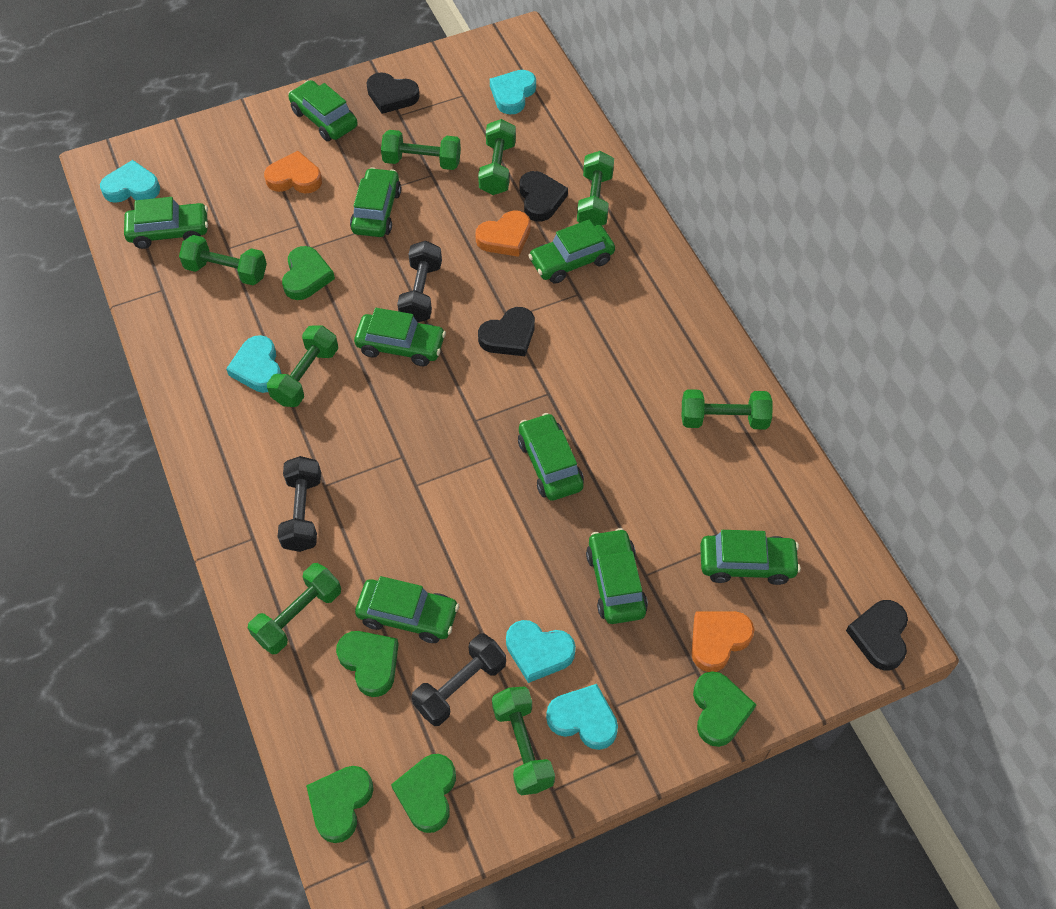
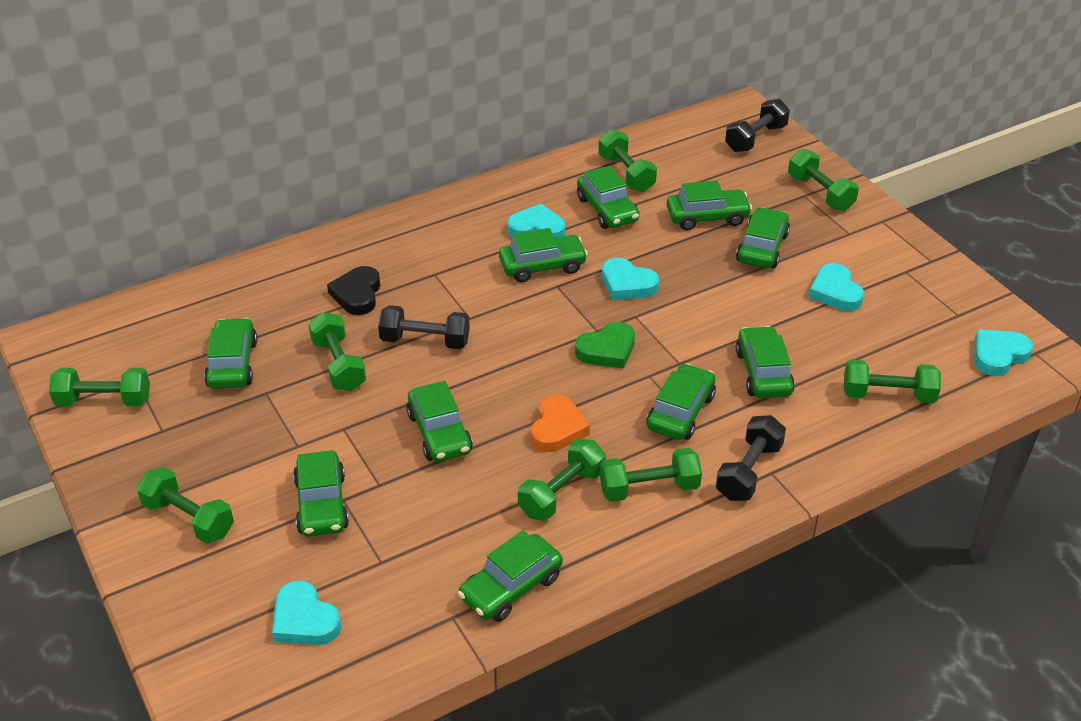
black heart: 4 -> 1
green car: 9 -> 10
green heart: 5 -> 1
orange heart: 3 -> 1

